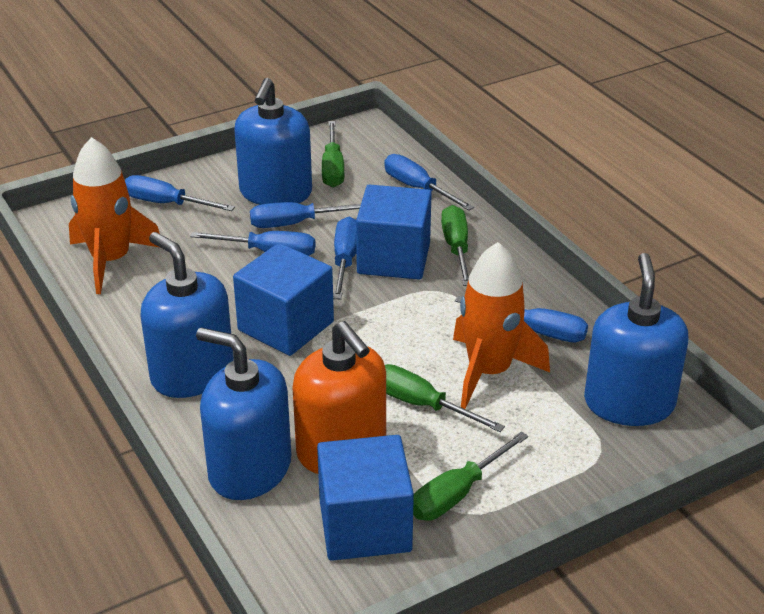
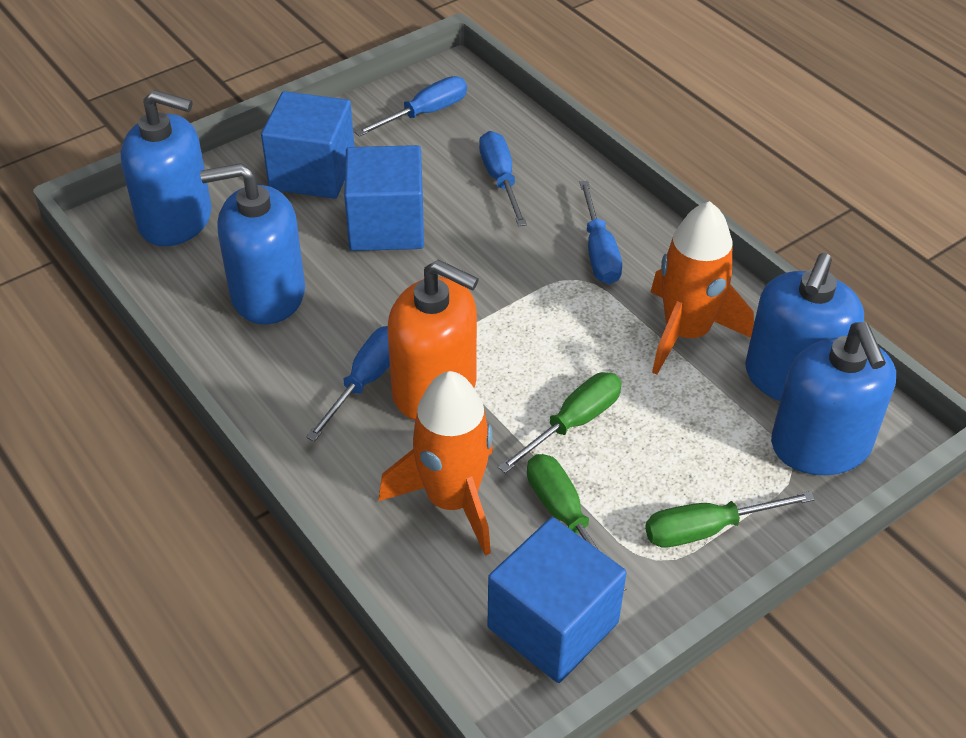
blue screwdriver: 6 -> 4
green screwdriver: 4 -> 3

